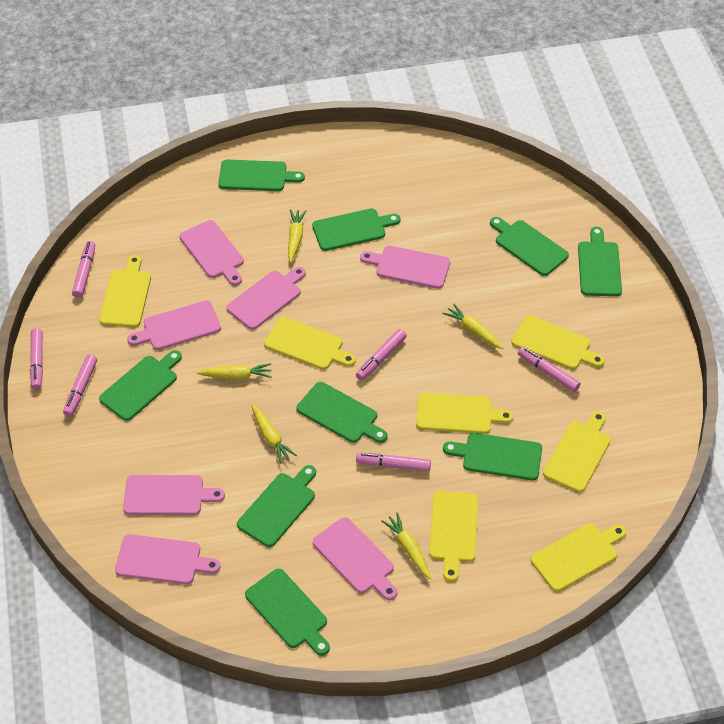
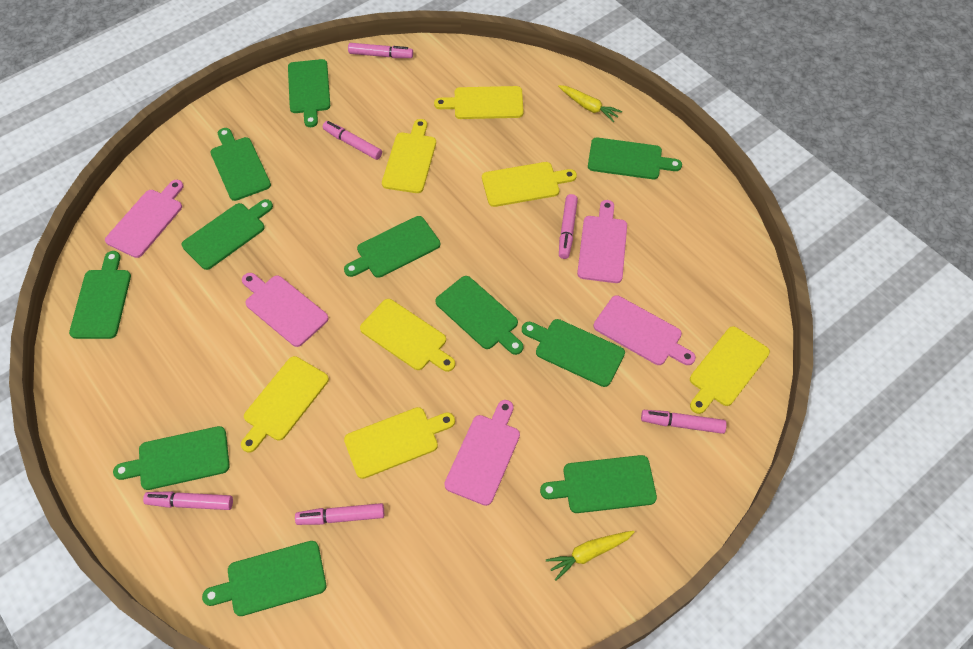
green cutting board: 9 -> 11
pink cutting board: 7 -> 5
yellow carrot: 5 -> 2

